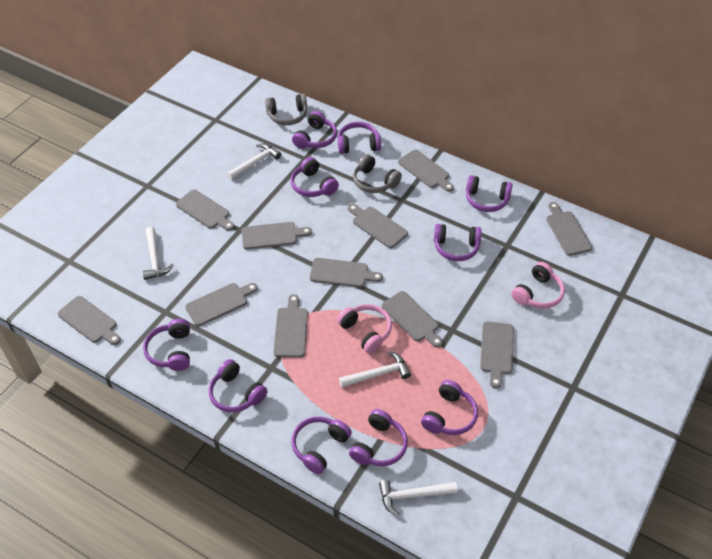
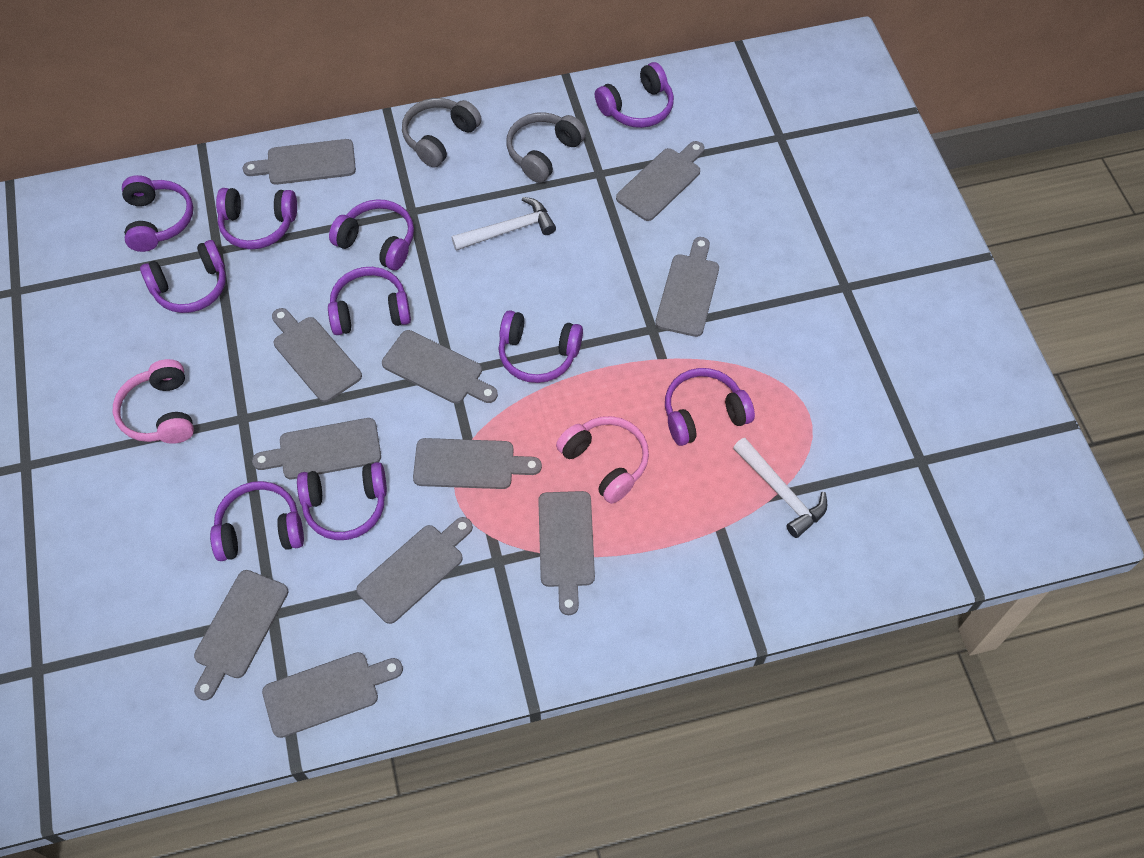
white hammer: 4 -> 2

